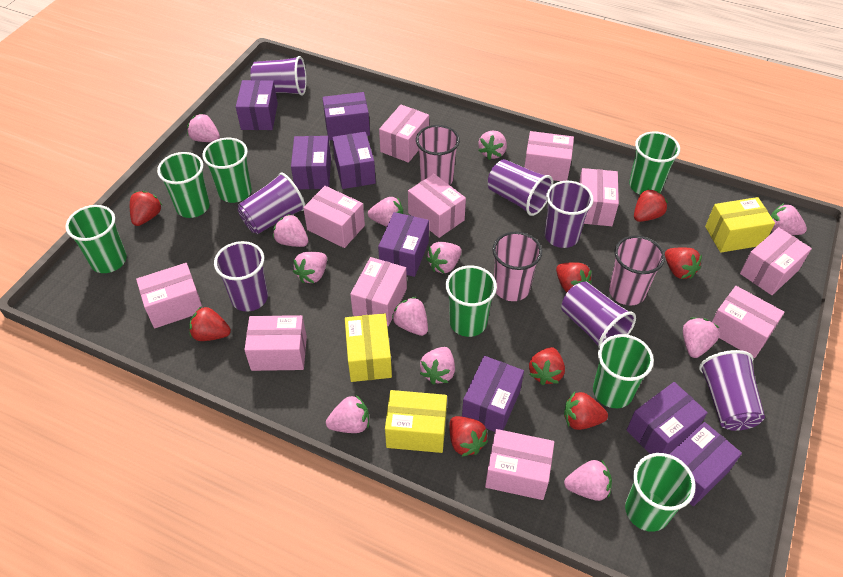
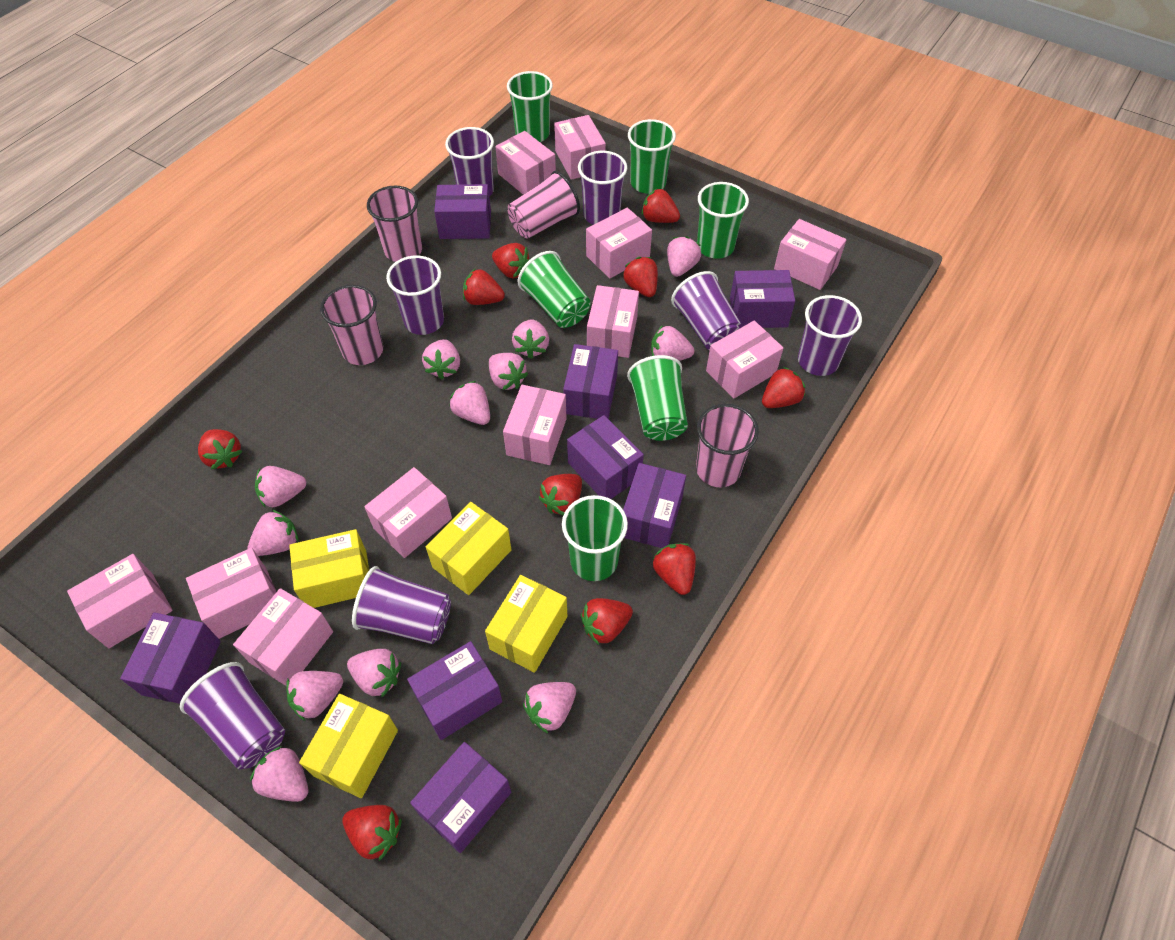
green cup: 7 -> 6
pink cup: 3 -> 4
red strawberry: 8 -> 10
yellow box: 3 -> 4

